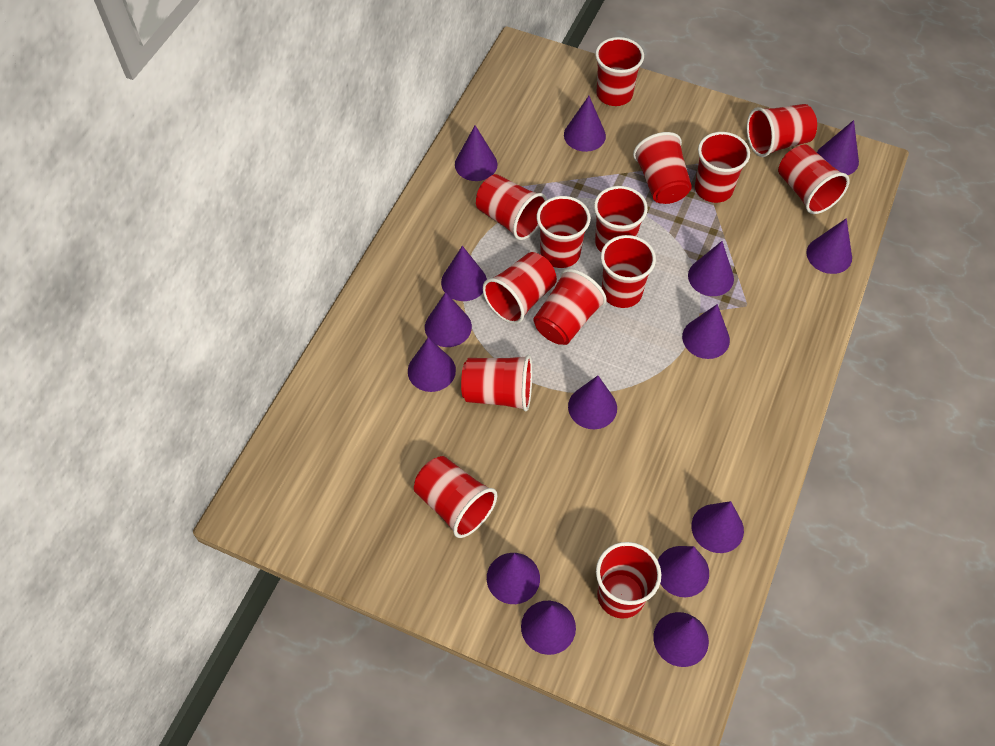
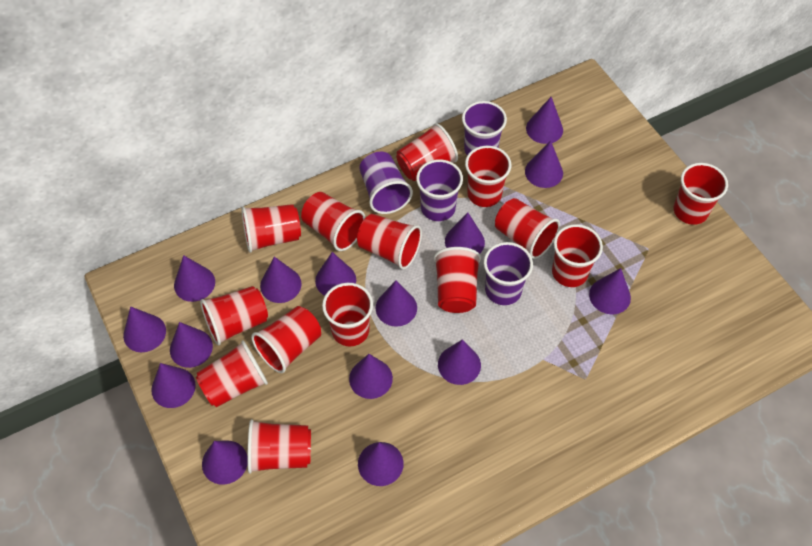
purple cup: 0 -> 4

